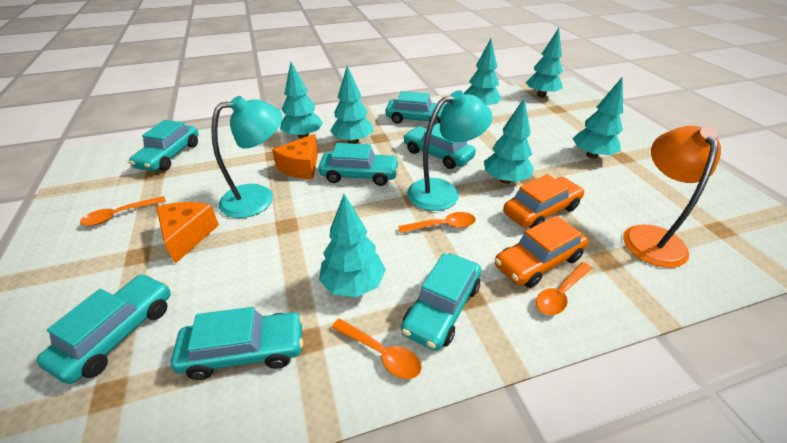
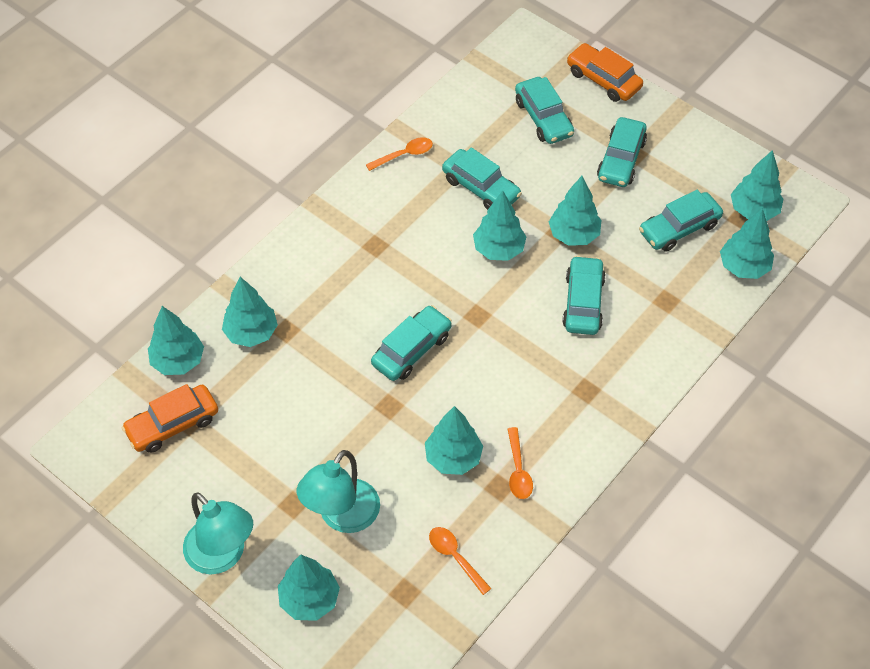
orange cheese: 2 -> 0
orange lamp: 1 -> 0
orange spoon: 4 -> 3
turquoise car: 7 -> 6
turquoise tree: 7 -> 8

